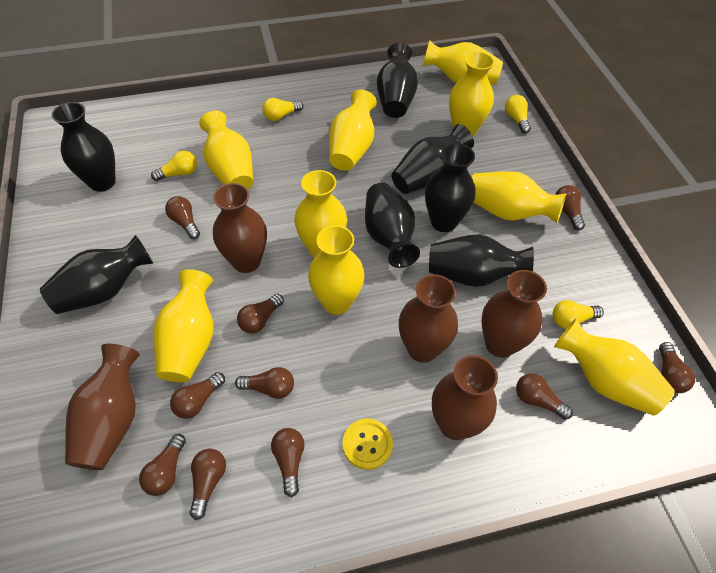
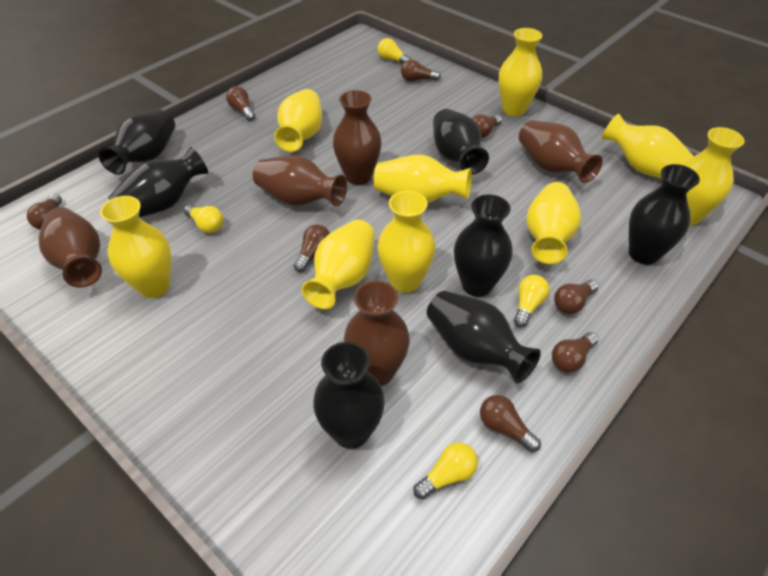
brown light bulb: 10 -> 8
yellow button: 1 -> 0

